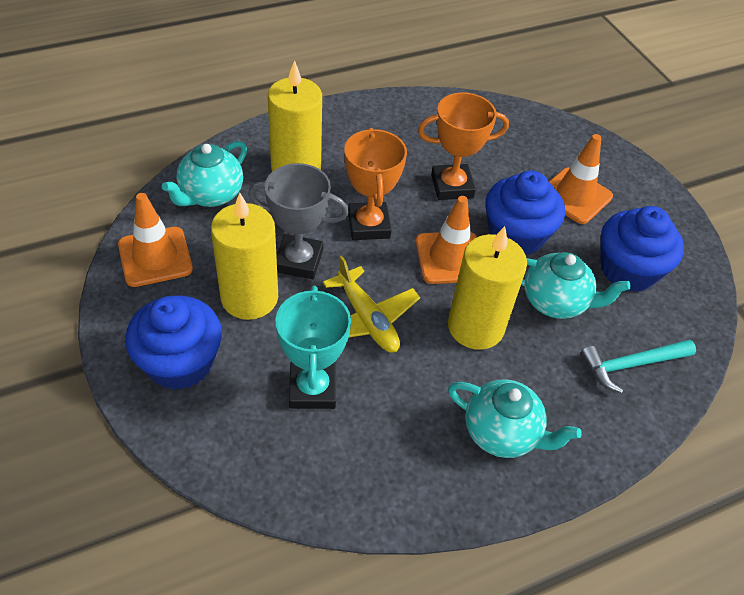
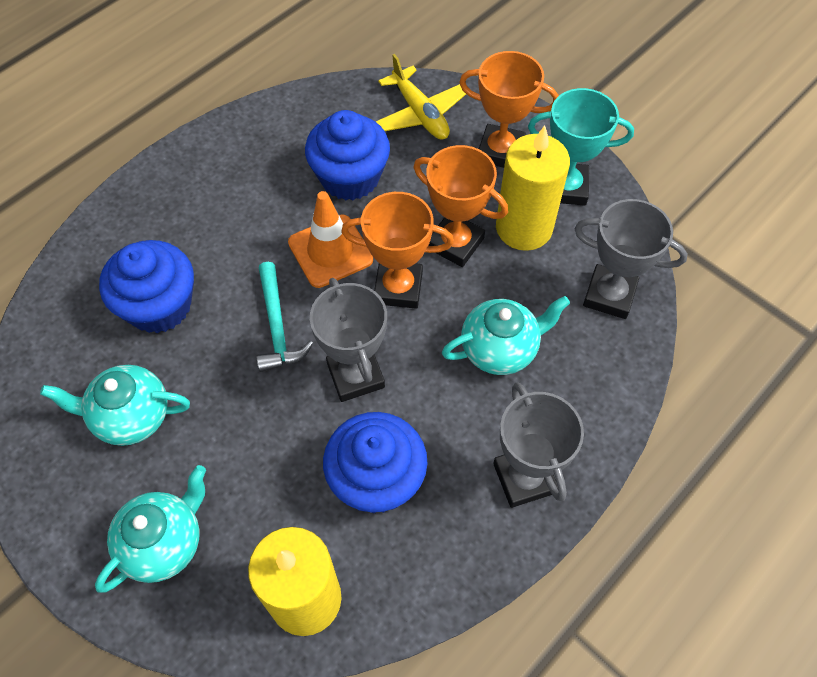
grey trophy: 1 -> 3
orange traffic cone: 3 -> 1
orange trophy: 2 -> 3
yellow candle: 3 -> 2

